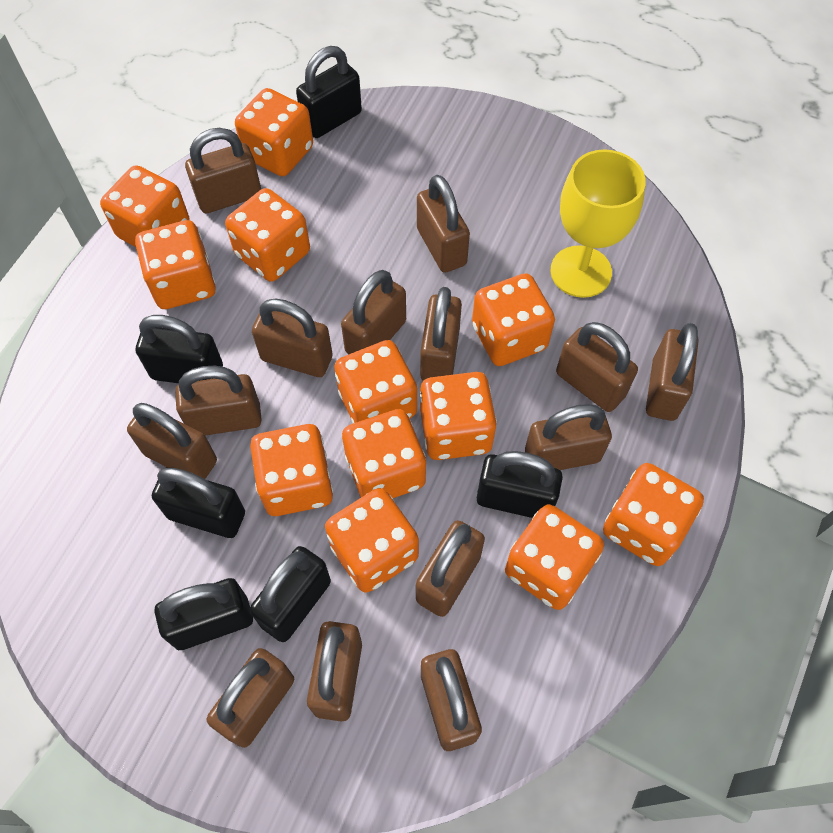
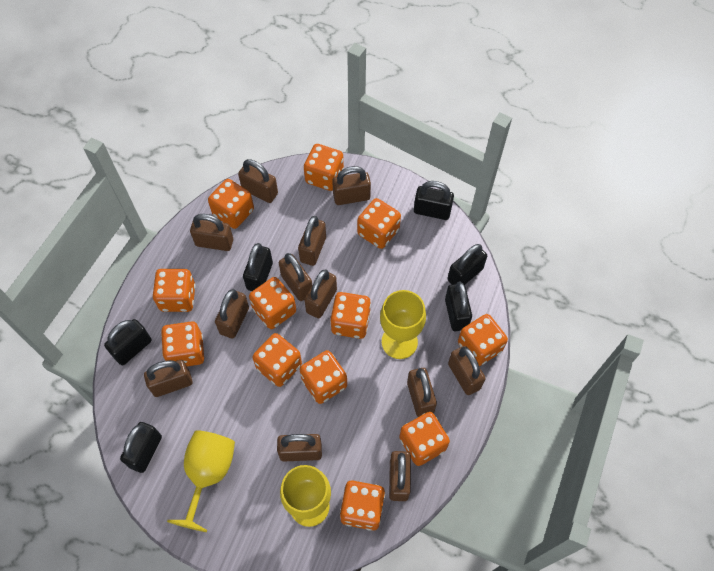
brown padlock: 14 -> 12
yellow goblet: 1 -> 3

